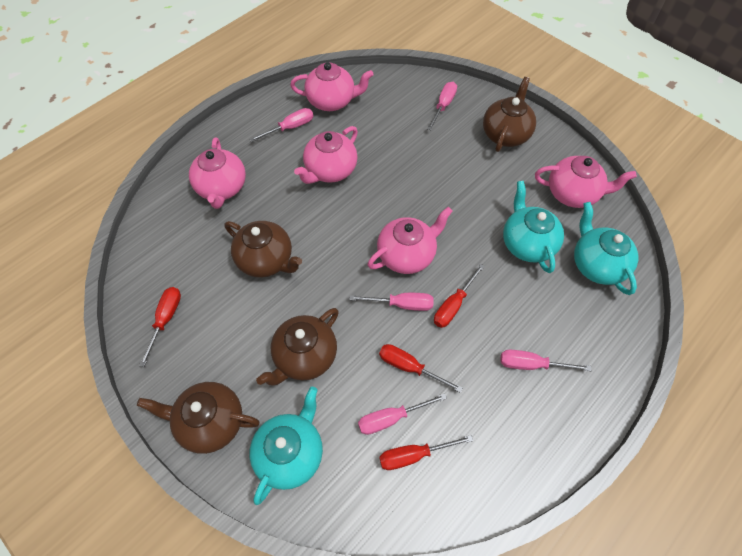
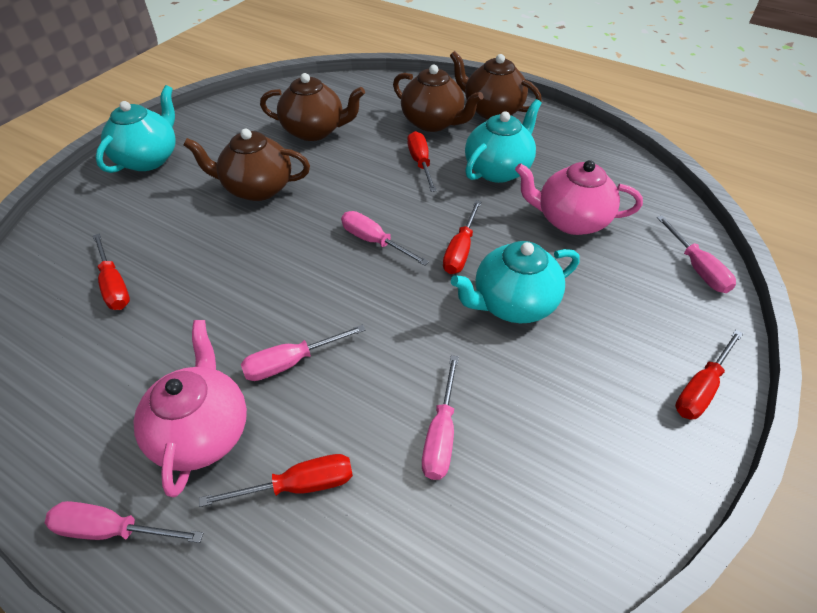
pink teapot: 5 -> 2
red screwdriver: 4 -> 5

